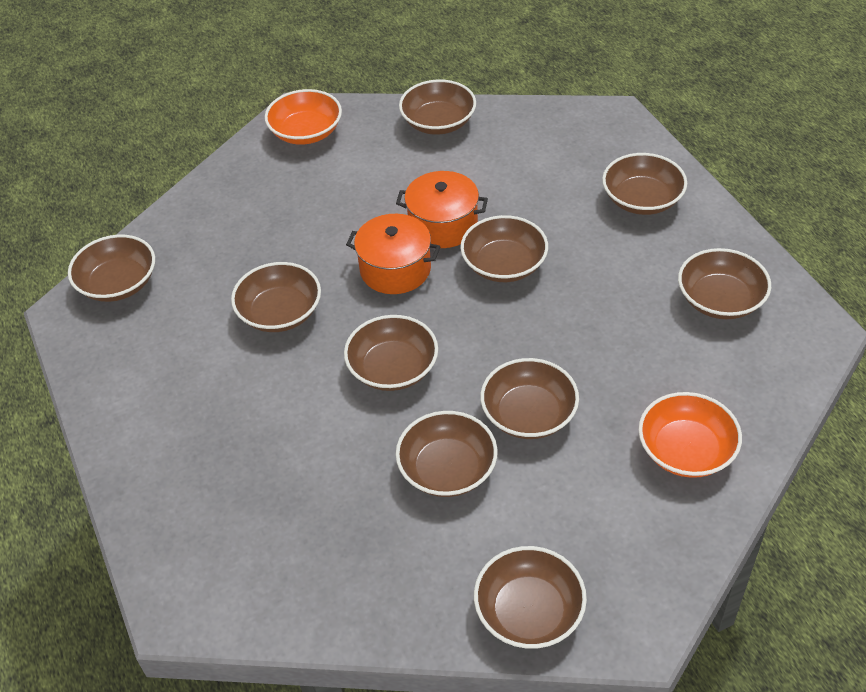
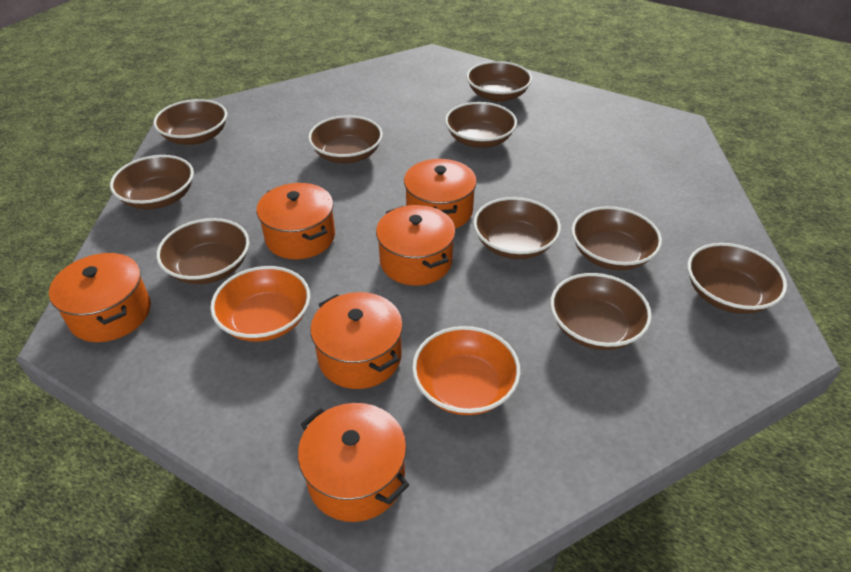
orange pot: 2 -> 6

